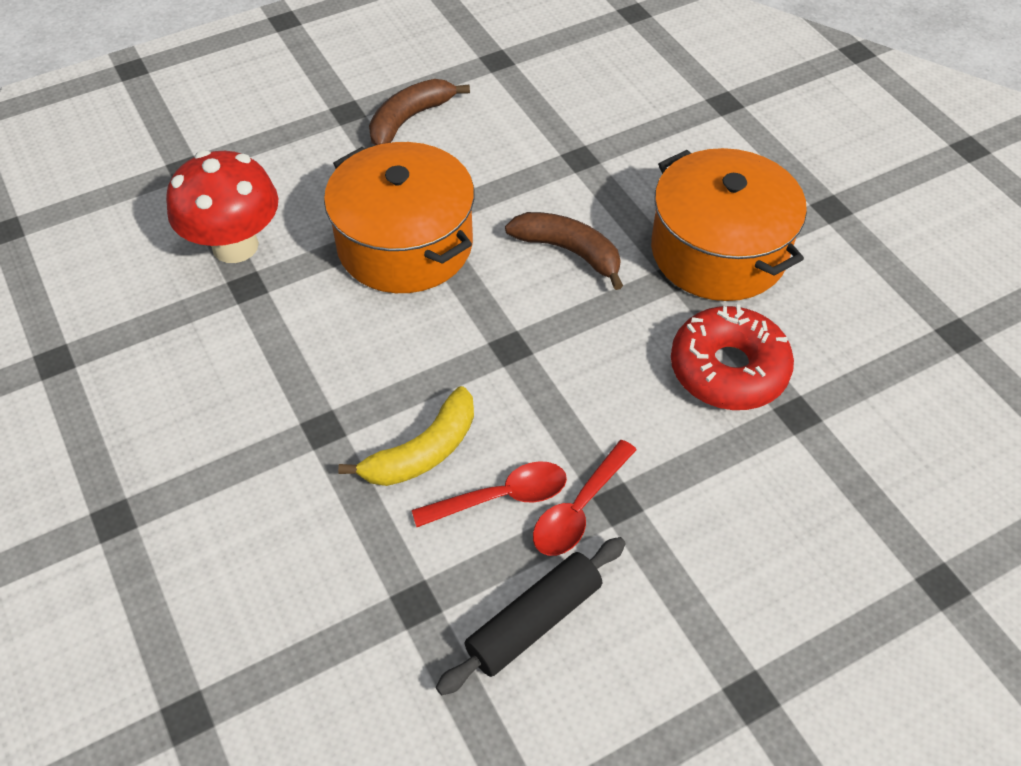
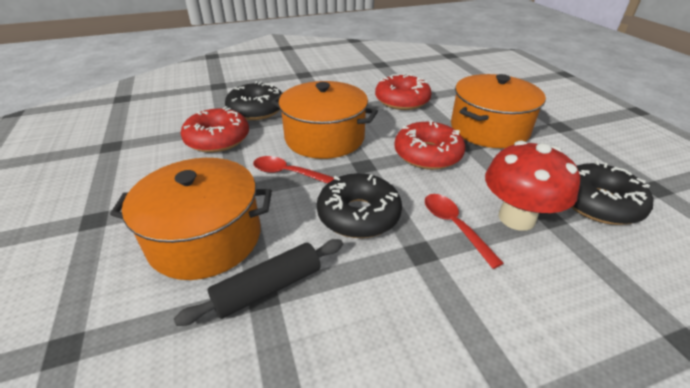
black donut: 0 -> 3
brown banana: 2 -> 0
orange pot: 2 -> 3
red donut: 1 -> 3
yellow banana: 1 -> 0

